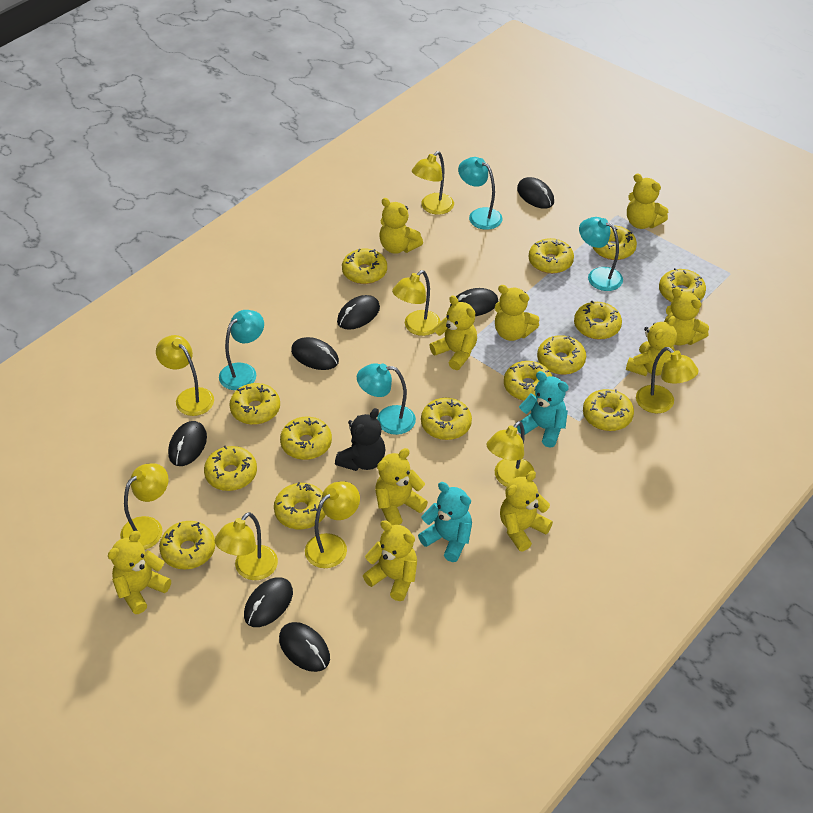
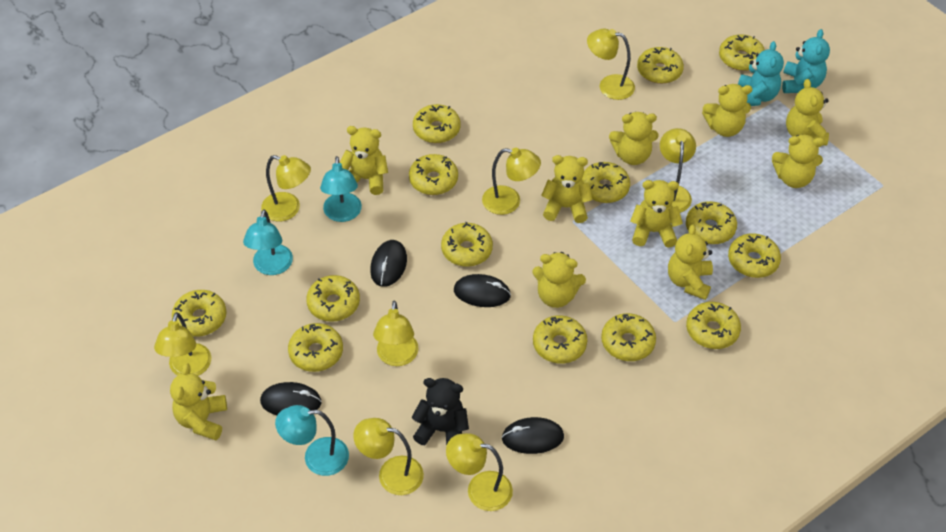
black mouse: 7 -> 4
turquoise lamp: 4 -> 3

